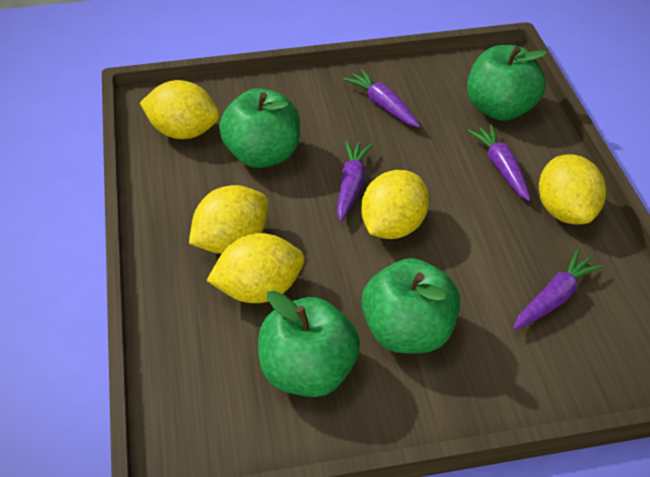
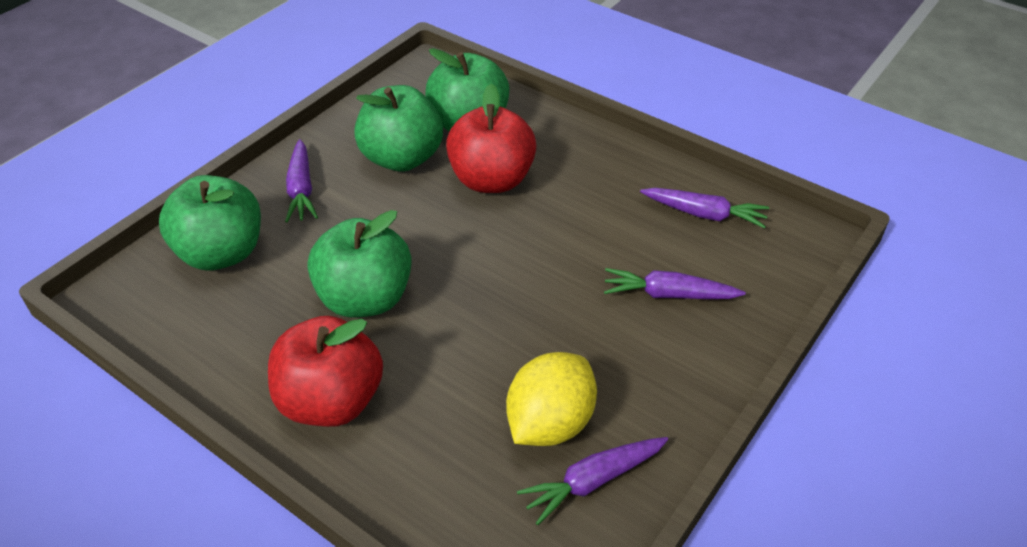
red apple: 0 -> 2
yellow lemon: 5 -> 1

